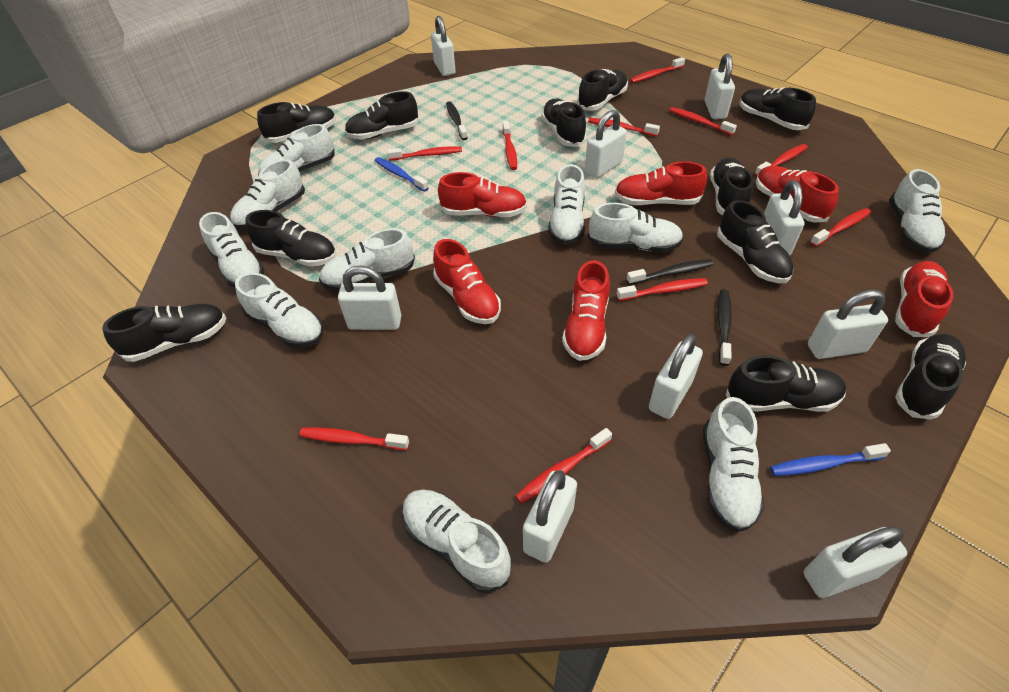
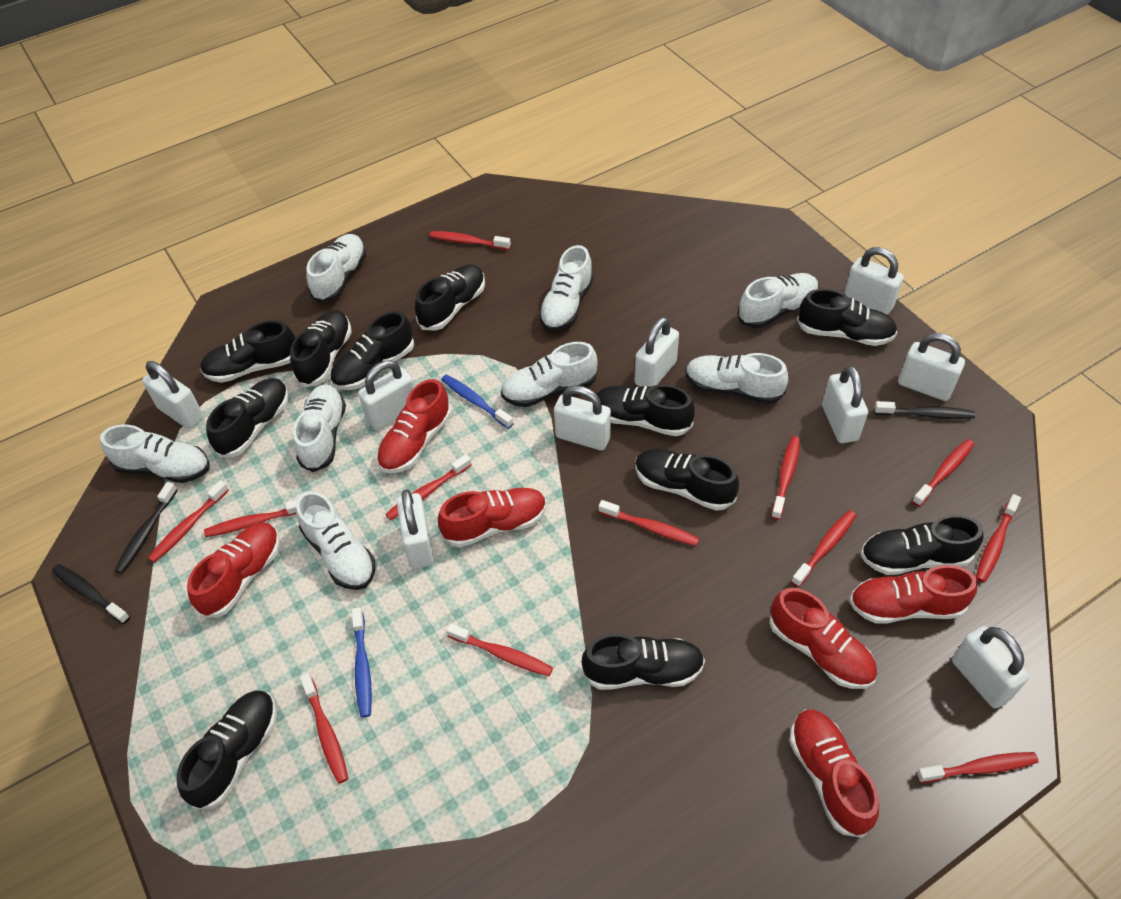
red toothbrush: 10 -> 12
white shoe: 10 -> 8

